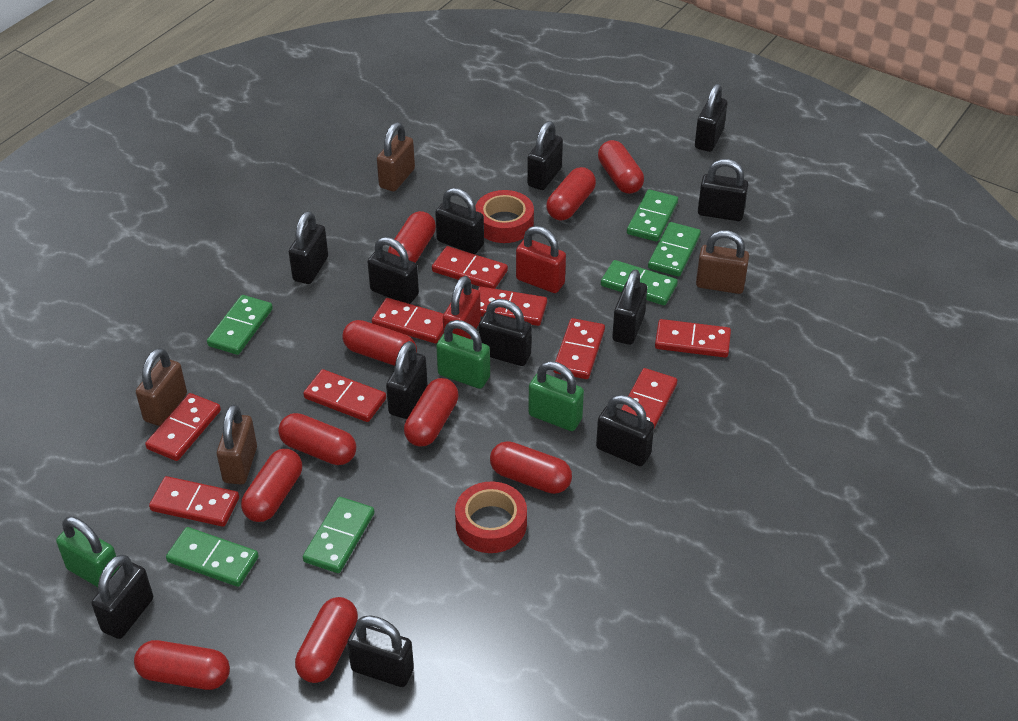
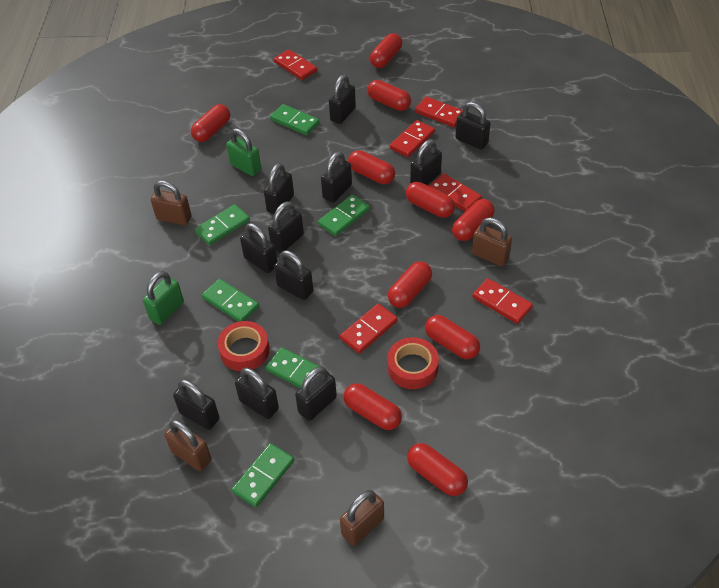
black padlock: 12 -> 11
green padlock: 3 -> 2
red domino: 9 -> 6
red padlock: 2 -> 0

